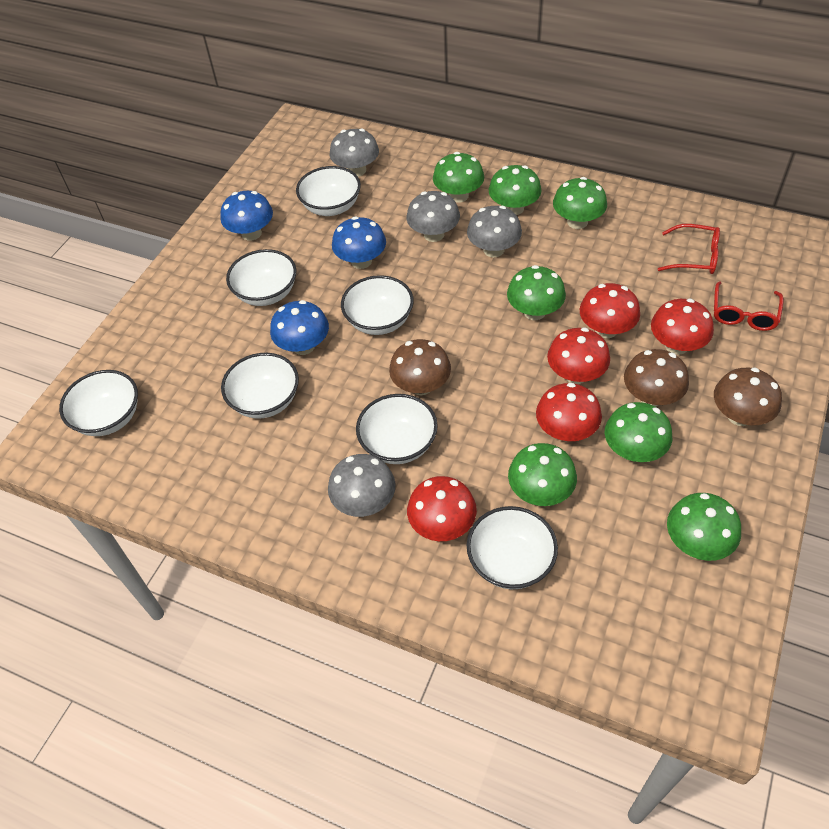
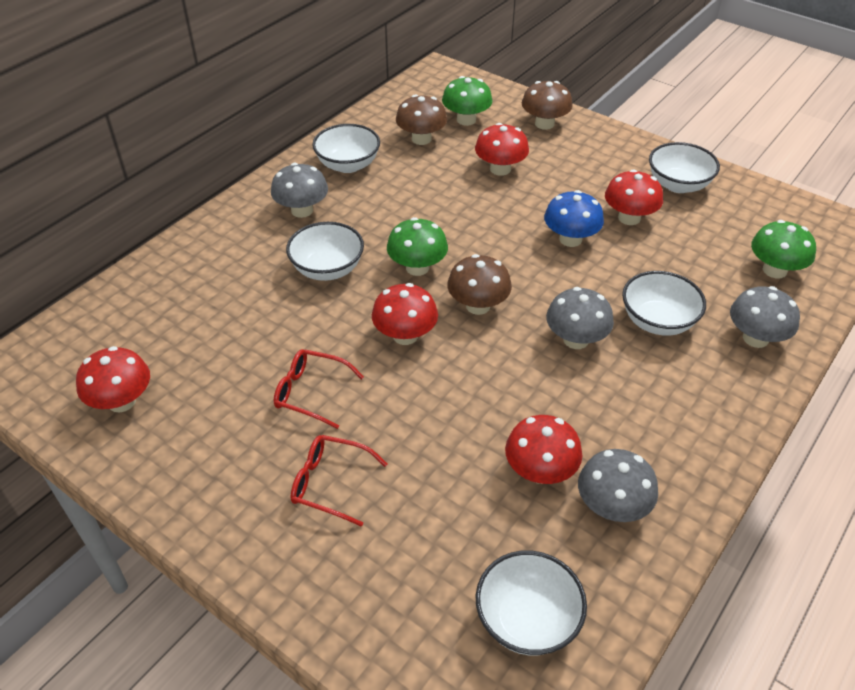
blue mushroom: 3 -> 1
green mushroom: 7 -> 3
white bowl: 7 -> 5

